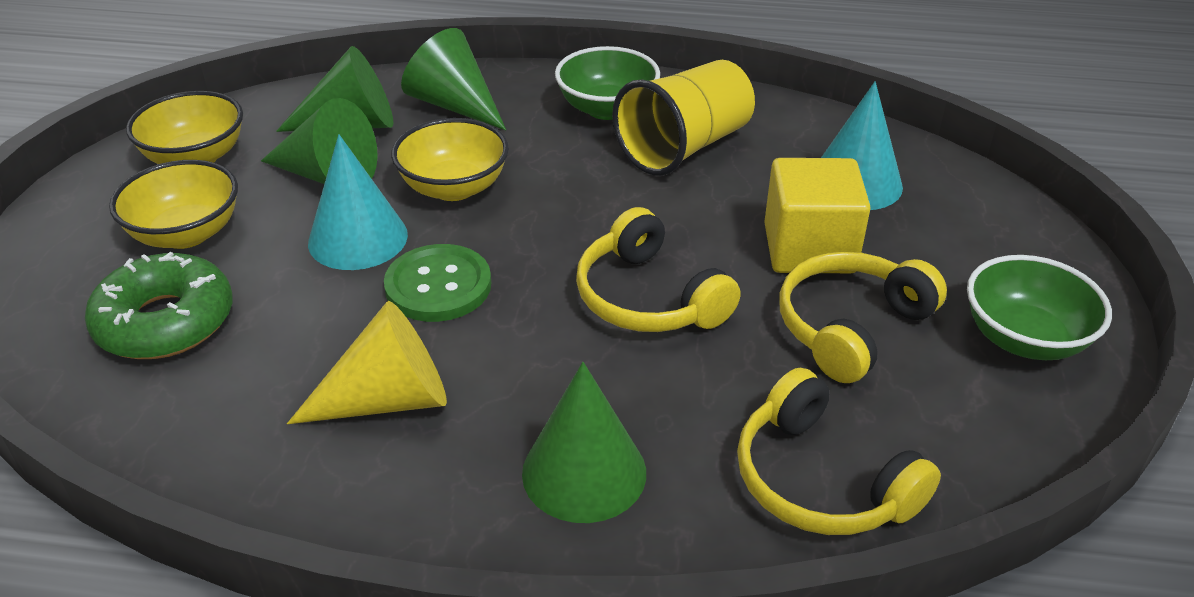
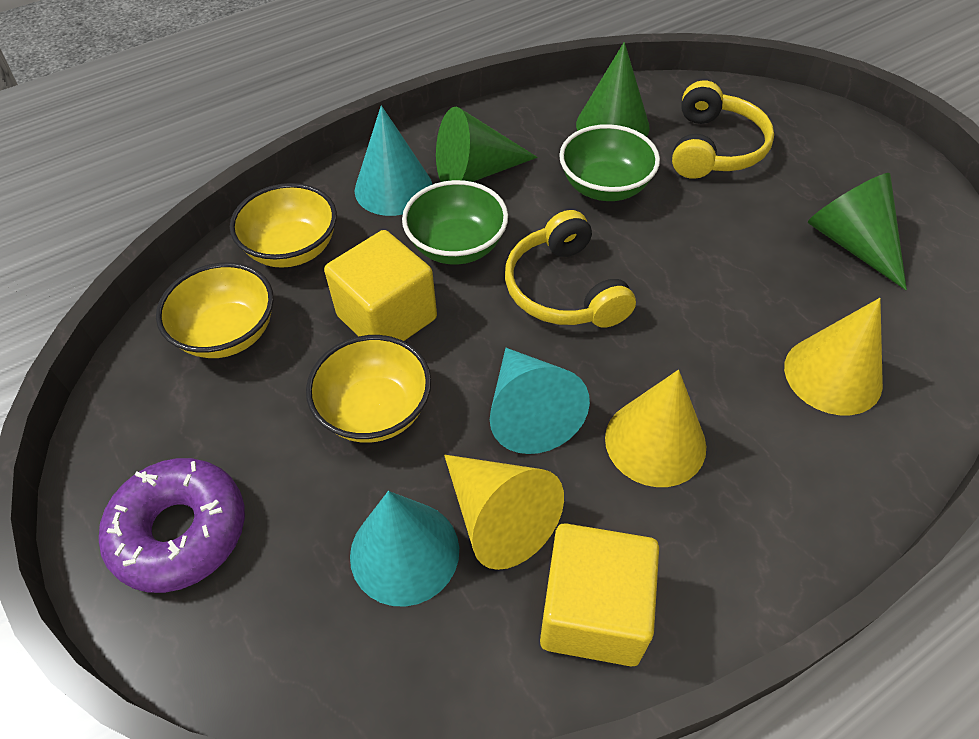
green button: 1 -> 0
green cone: 4 -> 3
green donut: 1 -> 0
purple donut: 0 -> 1
turquoise cone: 2 -> 3
yellow cone: 1 -> 3
yellow cube: 1 -> 2
yellow cup: 1 -> 0
yellow headphones: 3 -> 2

